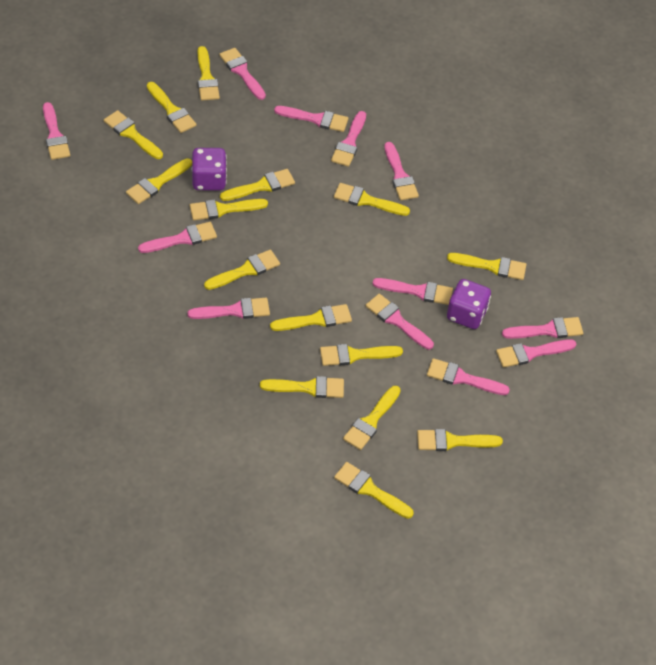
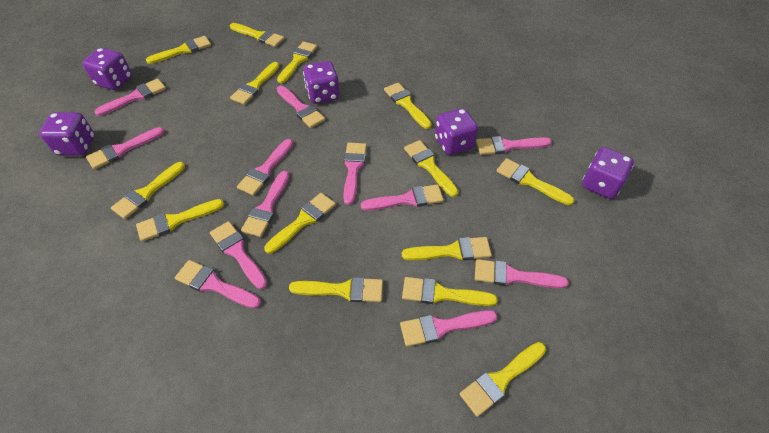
purple dice: 2 -> 5
yellow brush: 15 -> 14

